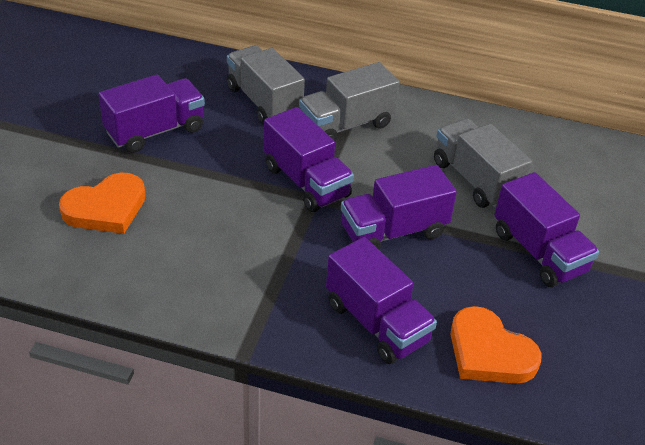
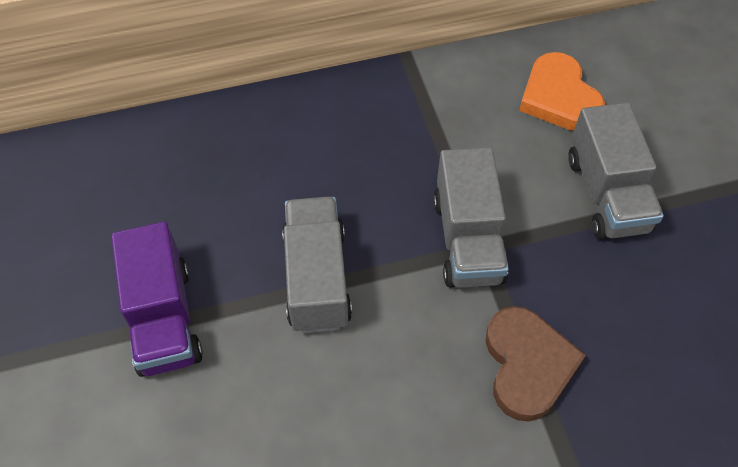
brown heart: 0 -> 1
orange heart: 2 -> 1
purple truck: 5 -> 1

